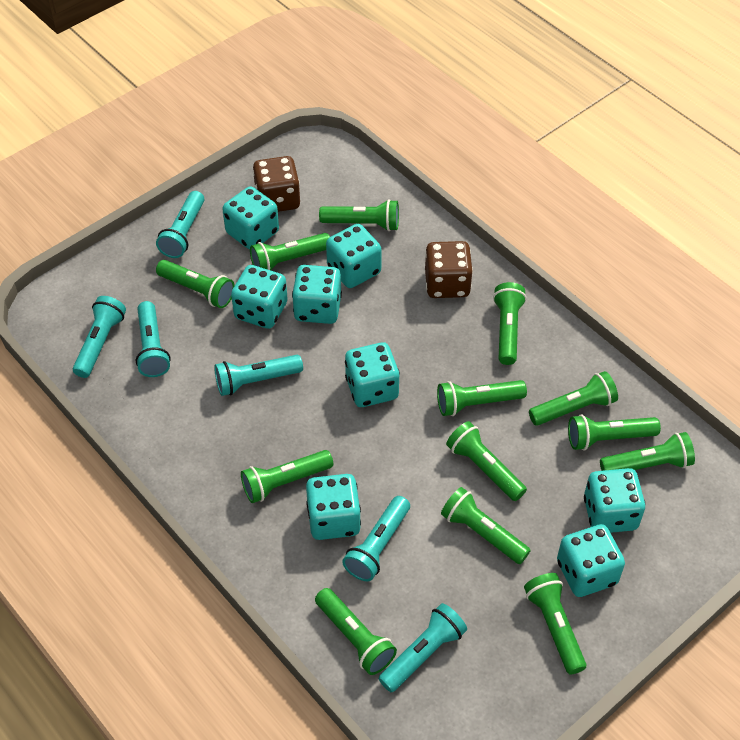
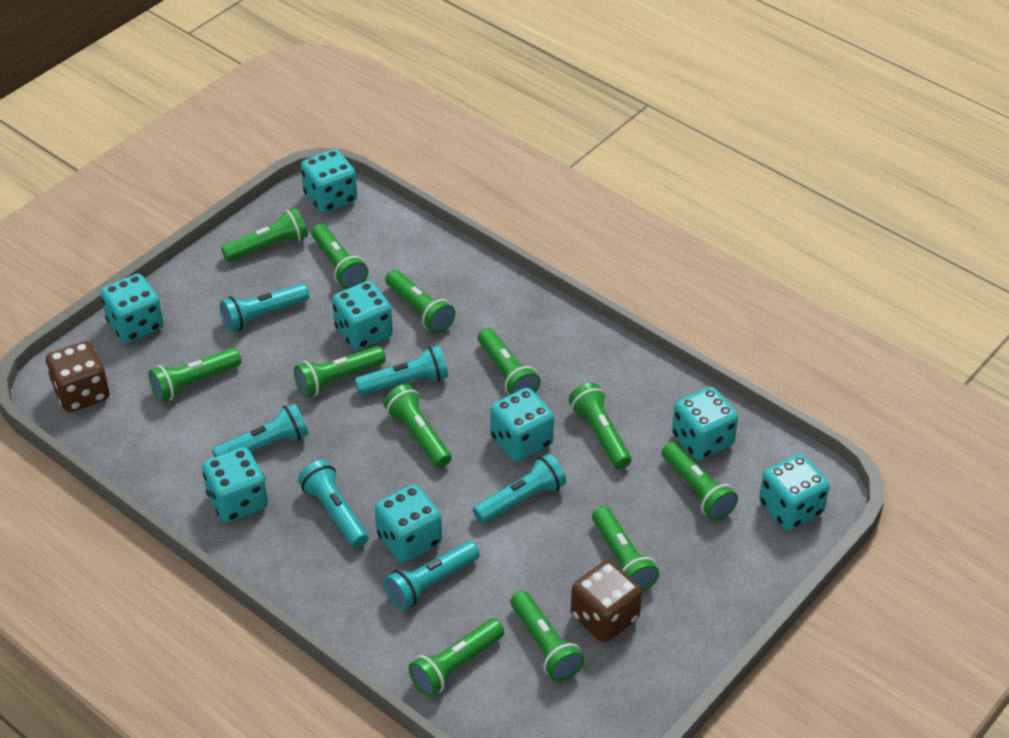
green flashlight: 13 -> 12

